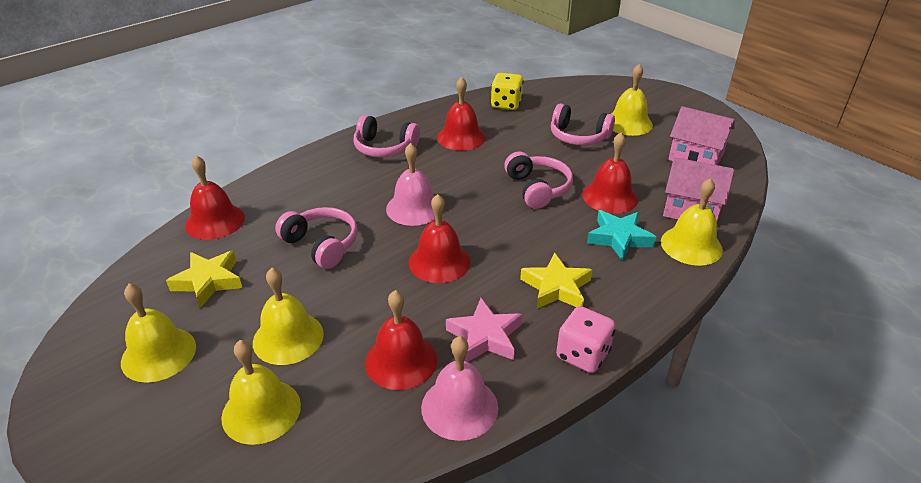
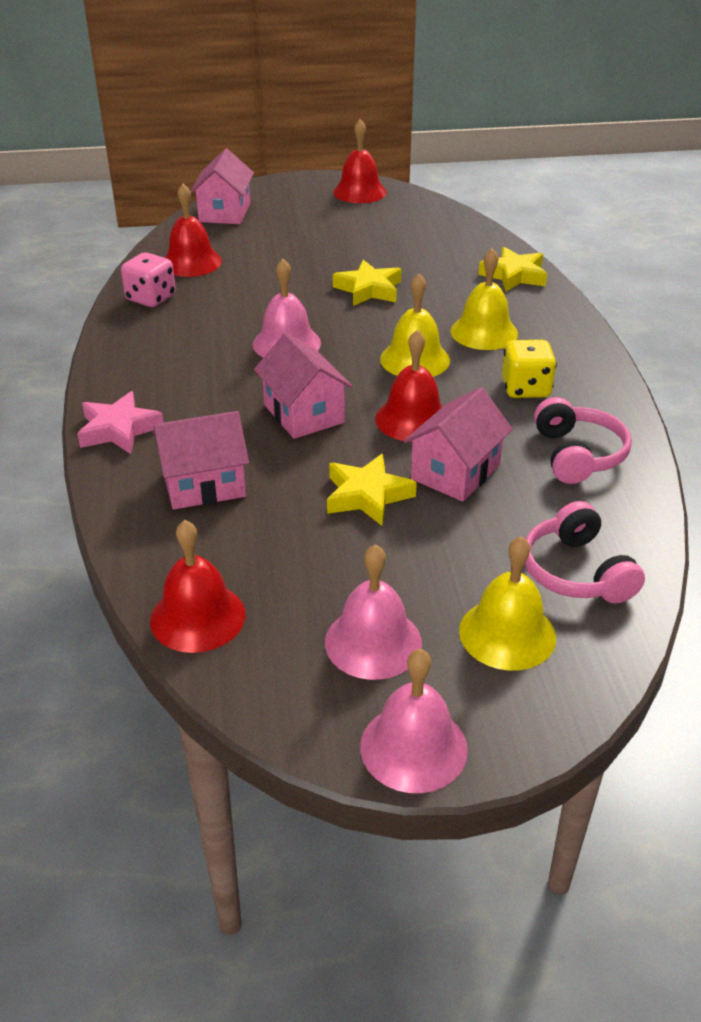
pink bell: 2 -> 3
pink headphones: 4 -> 2
pink house: 2 -> 4
red bell: 5 -> 4
turquoise star: 1 -> 0
yellow bell: 5 -> 3
yellow star: 2 -> 3

